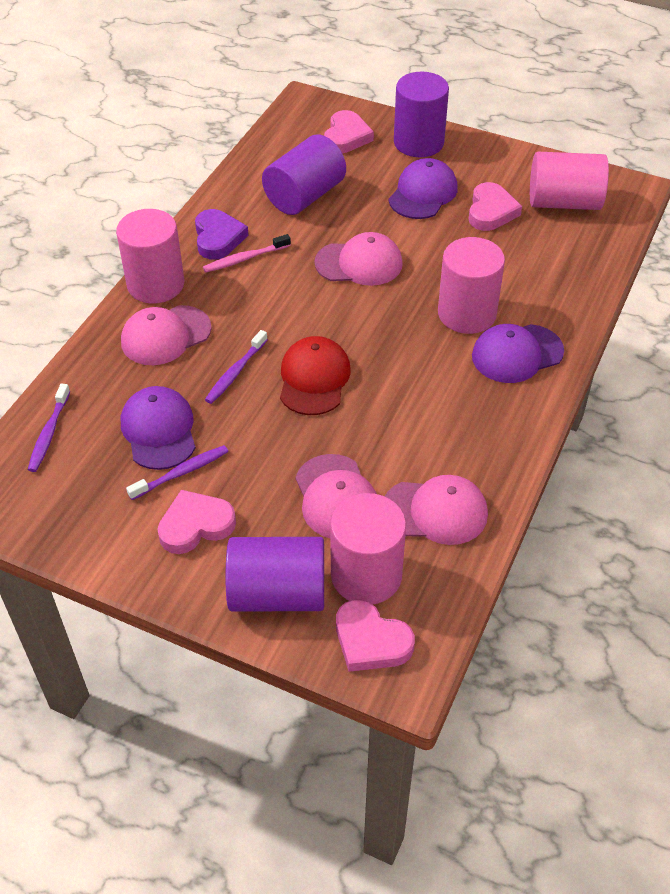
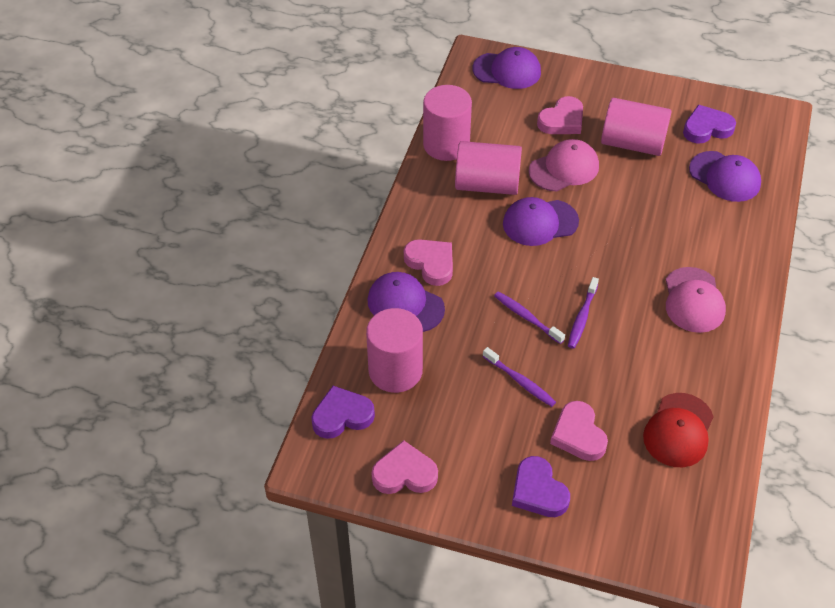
pink cap: 4 -> 2
pink toothbrush: 1 -> 0
purple cap: 3 -> 4
purple cylinder: 3 -> 0
purple heart: 1 -> 3

